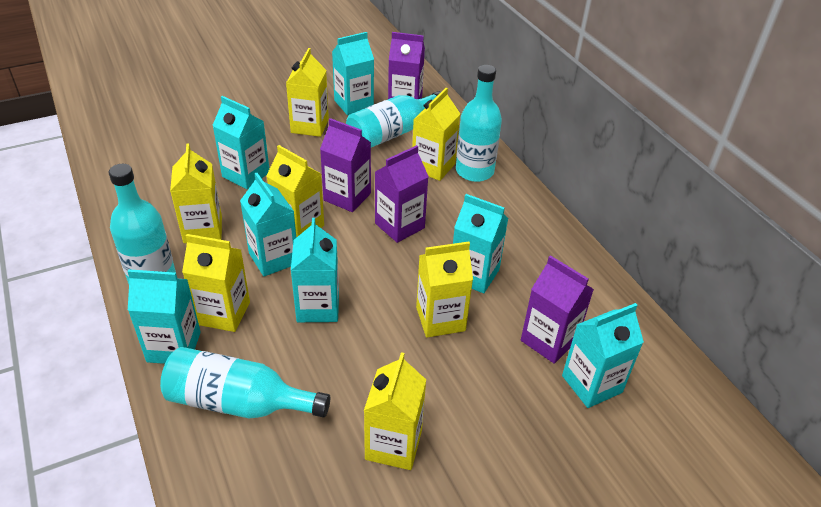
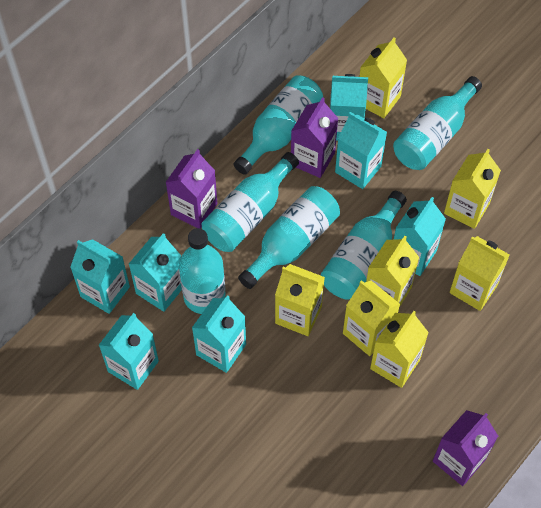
purple carton: 4 -> 3
turquoise bottle: 4 -> 6

